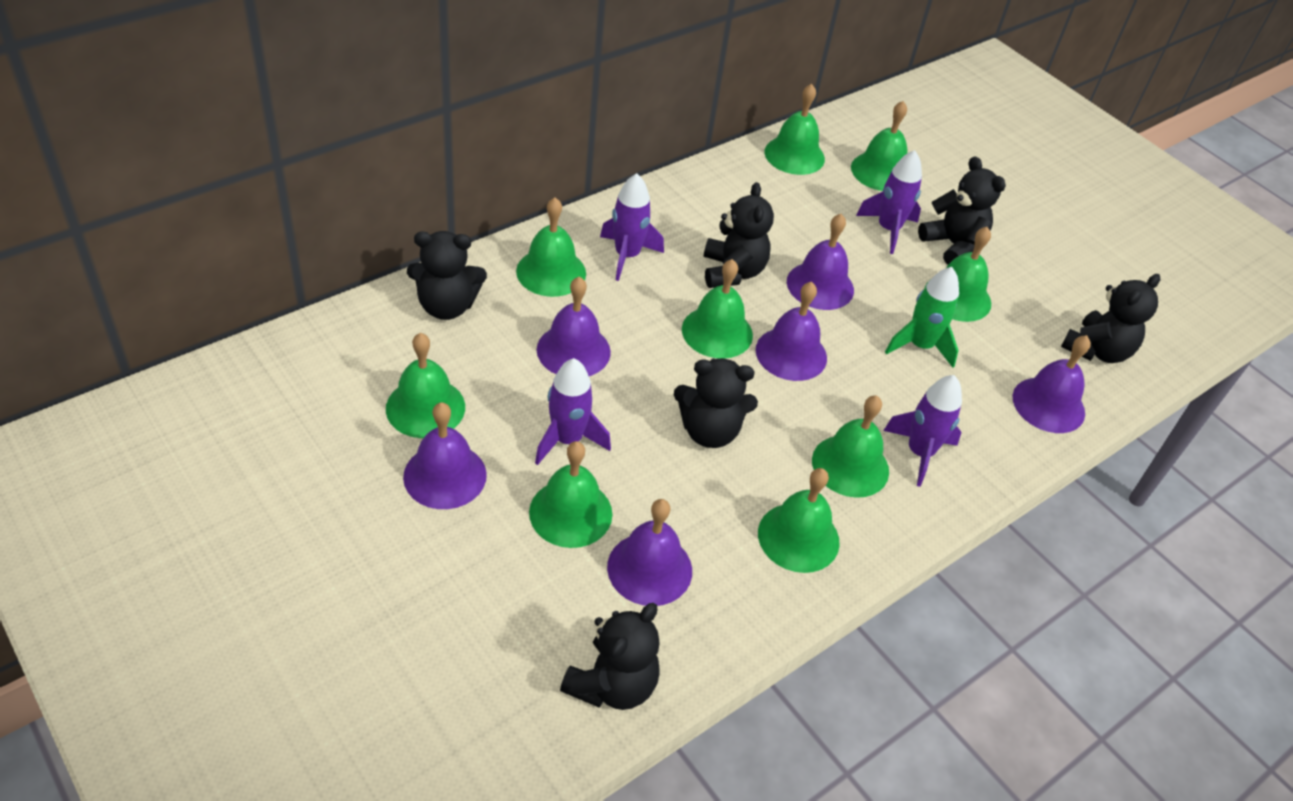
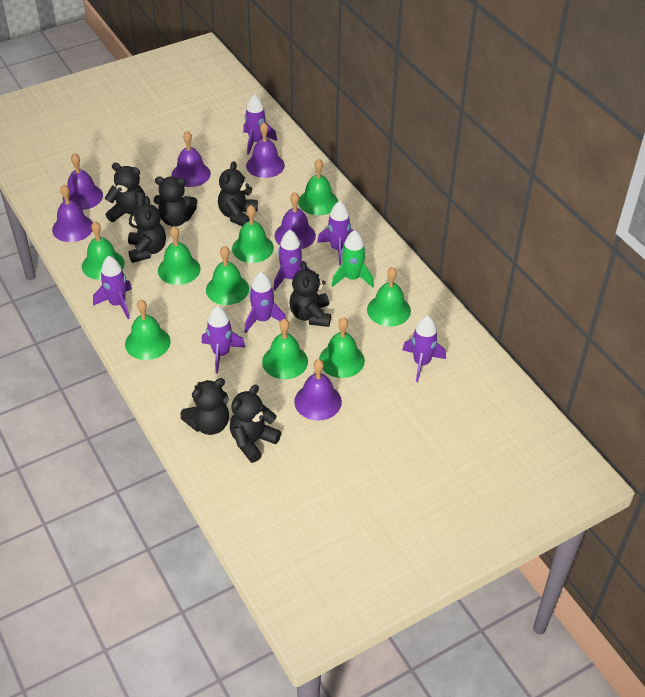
black teddy bear: 6 -> 7
purple rocket: 4 -> 7

